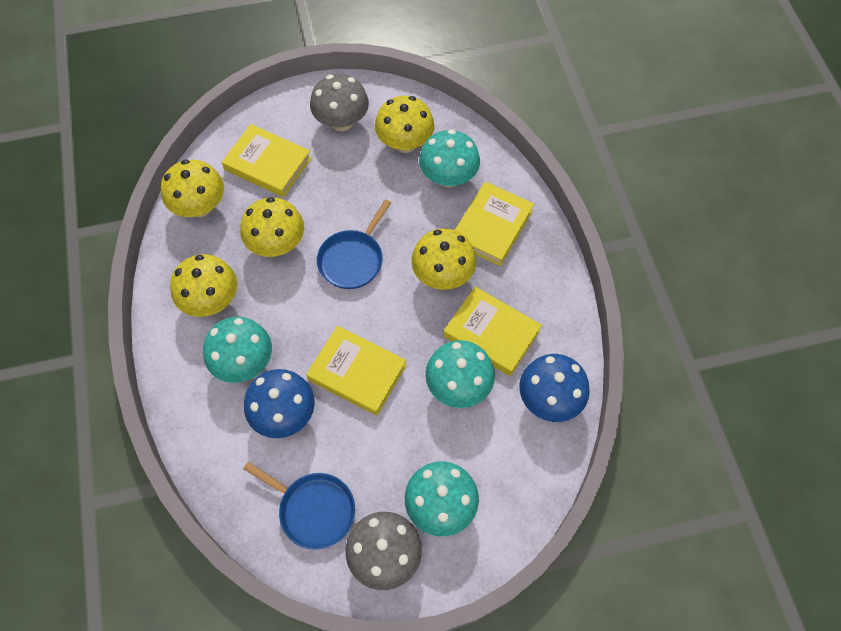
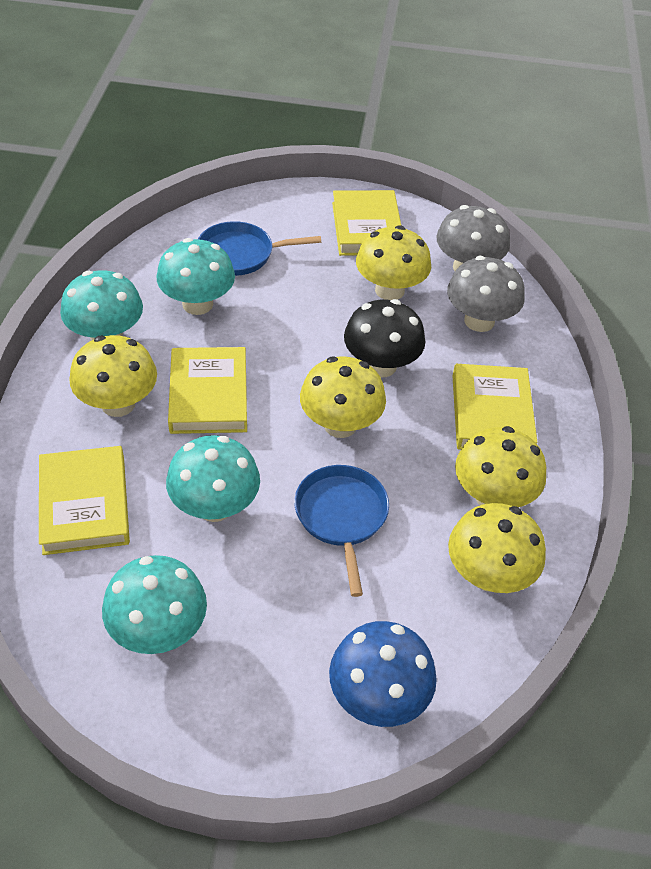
black mushroom: 0 -> 1
blue mushroom: 2 -> 1

